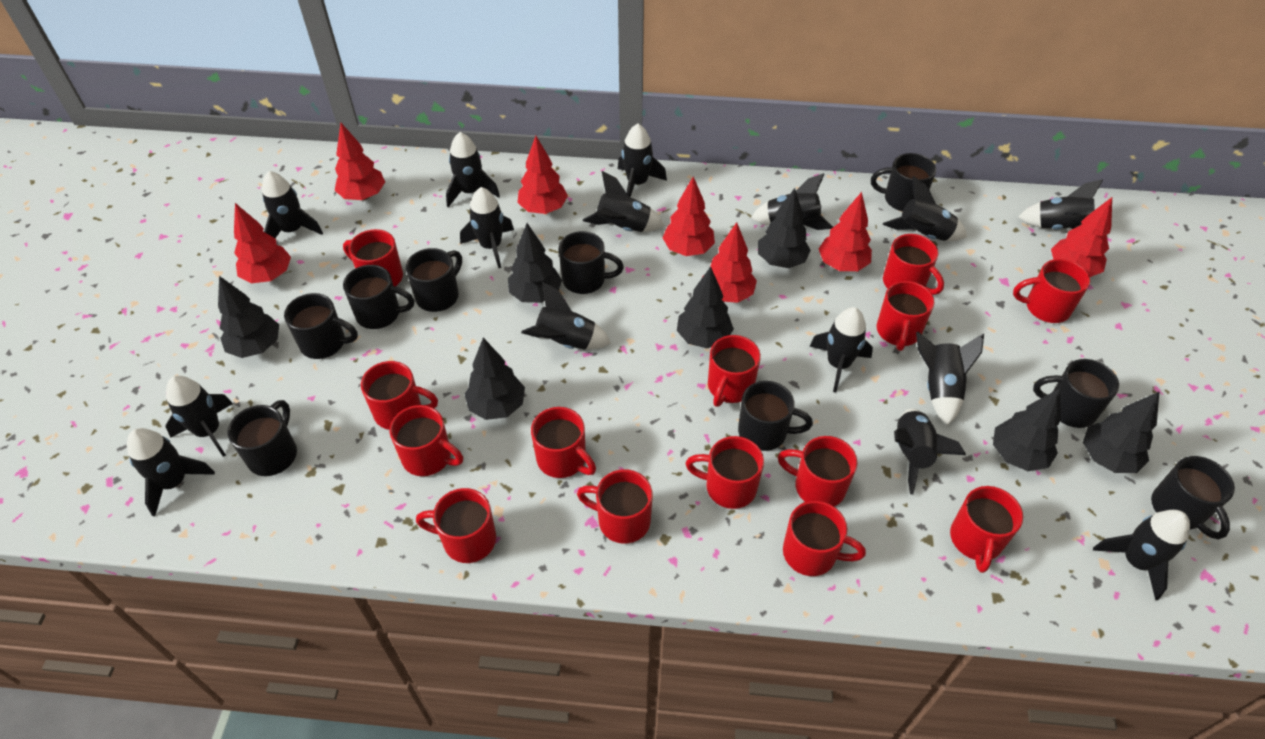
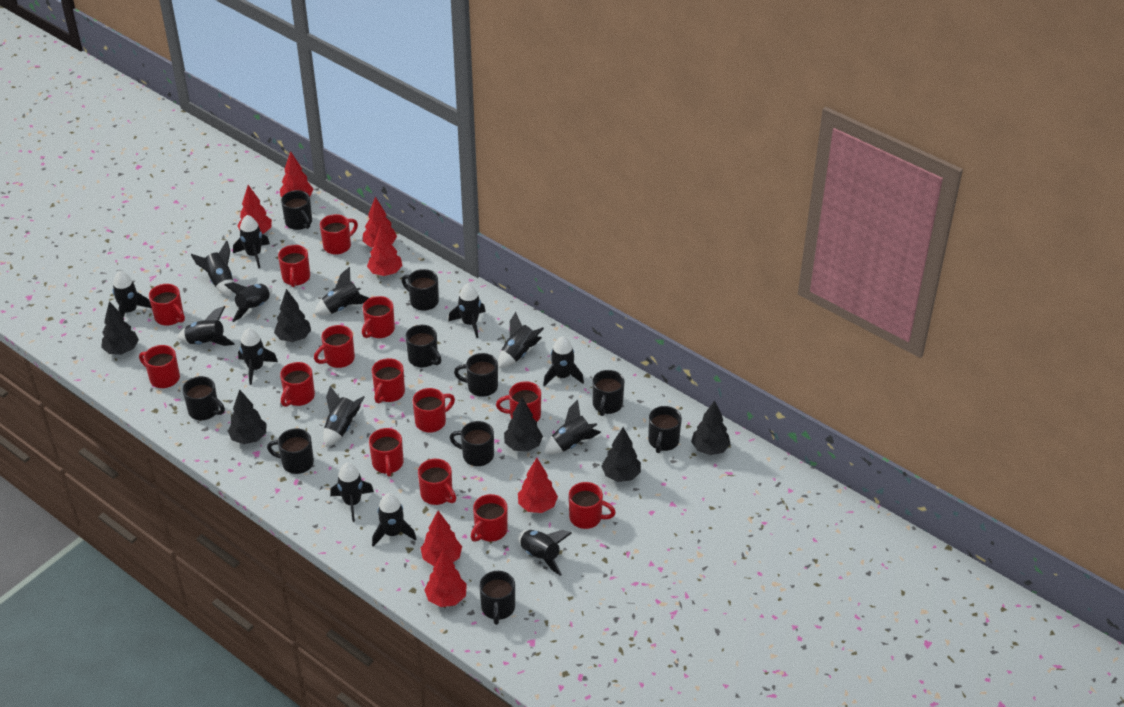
black mug: 9 -> 10
black tree: 7 -> 6

